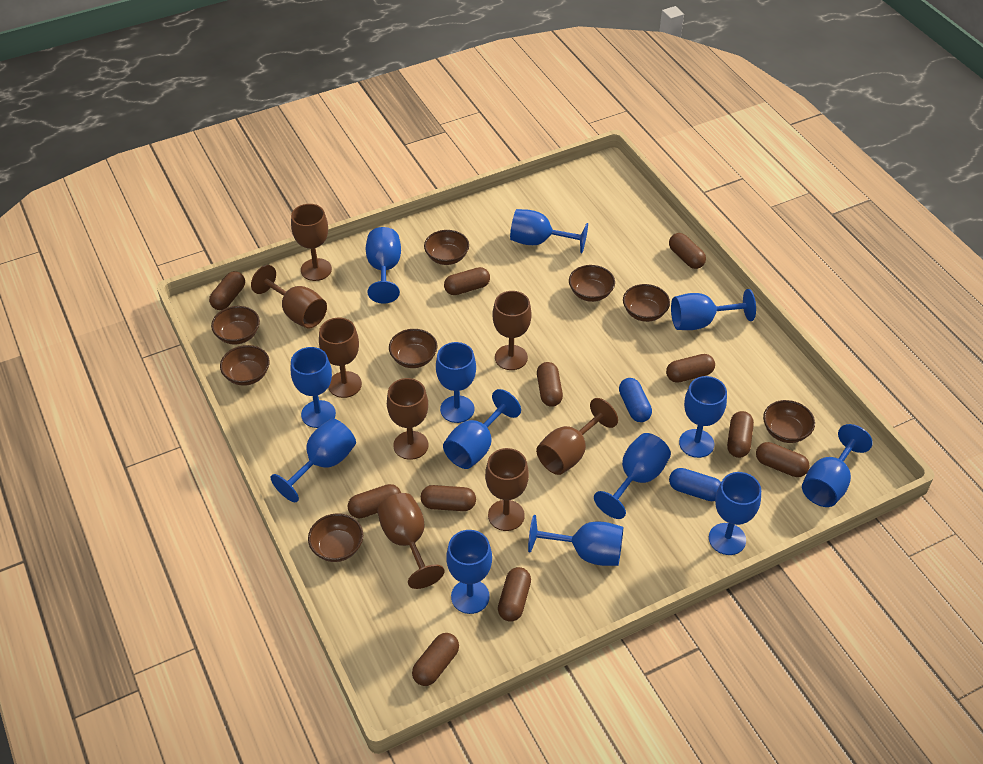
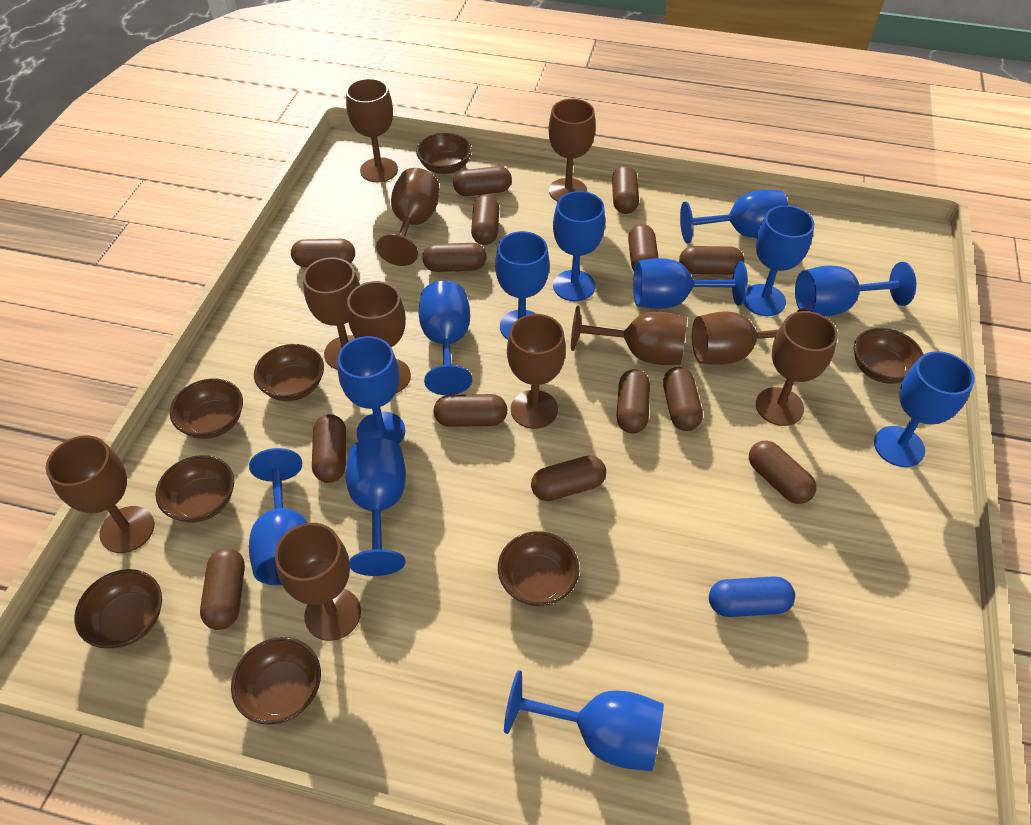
blue capsule: 2 -> 1
blue goblet: 13 -> 12
brown capsule: 11 -> 14
brown goblet: 8 -> 11

